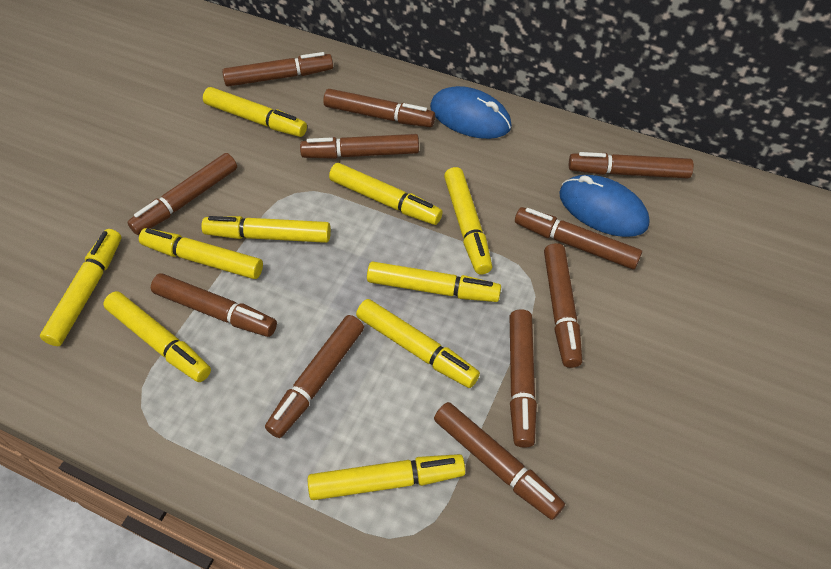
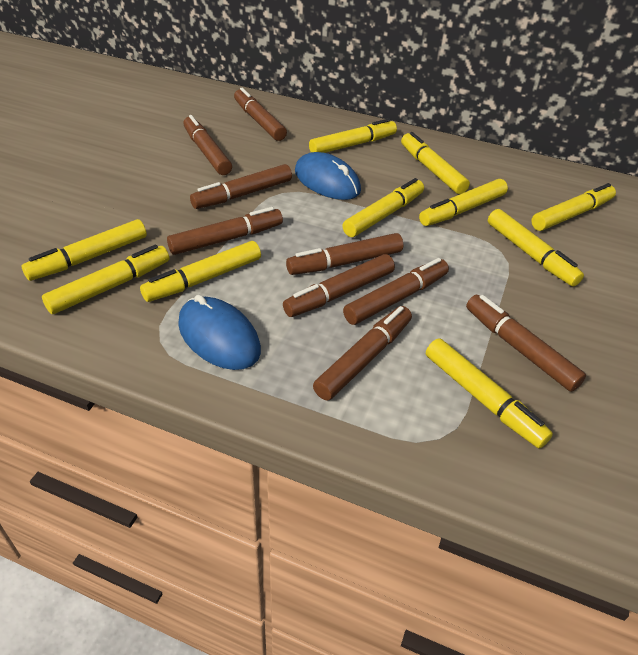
brown marker: 11 -> 9

